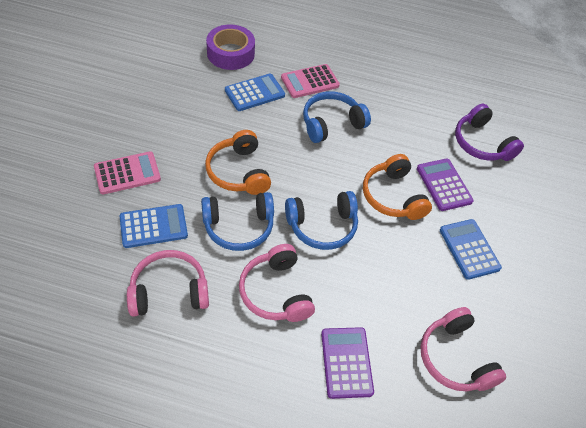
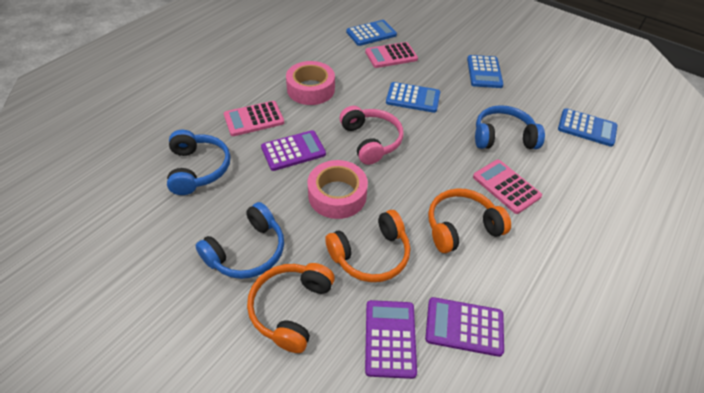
blue calculator: 3 -> 4
orange headphones: 2 -> 3
pink calculator: 2 -> 3
pink headphones: 3 -> 1
pink tape: 0 -> 2
purple calculator: 2 -> 3
purple headphones: 1 -> 0
purple tape: 1 -> 0

